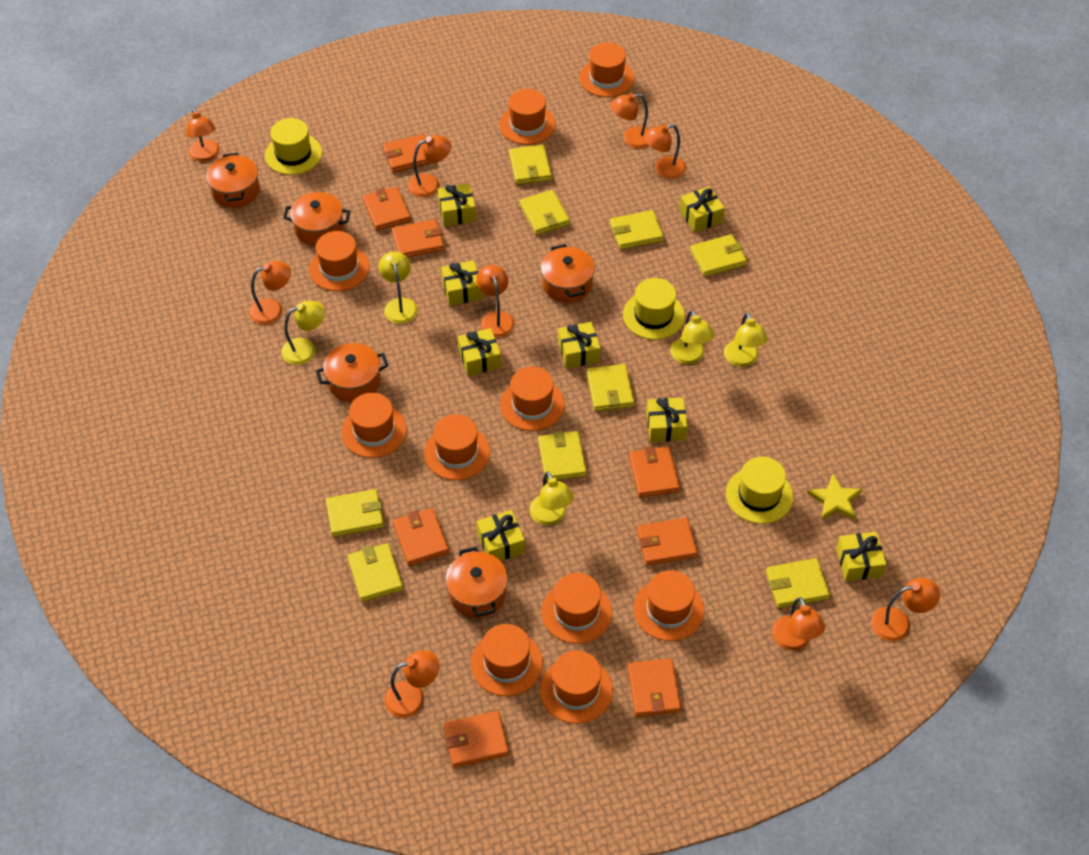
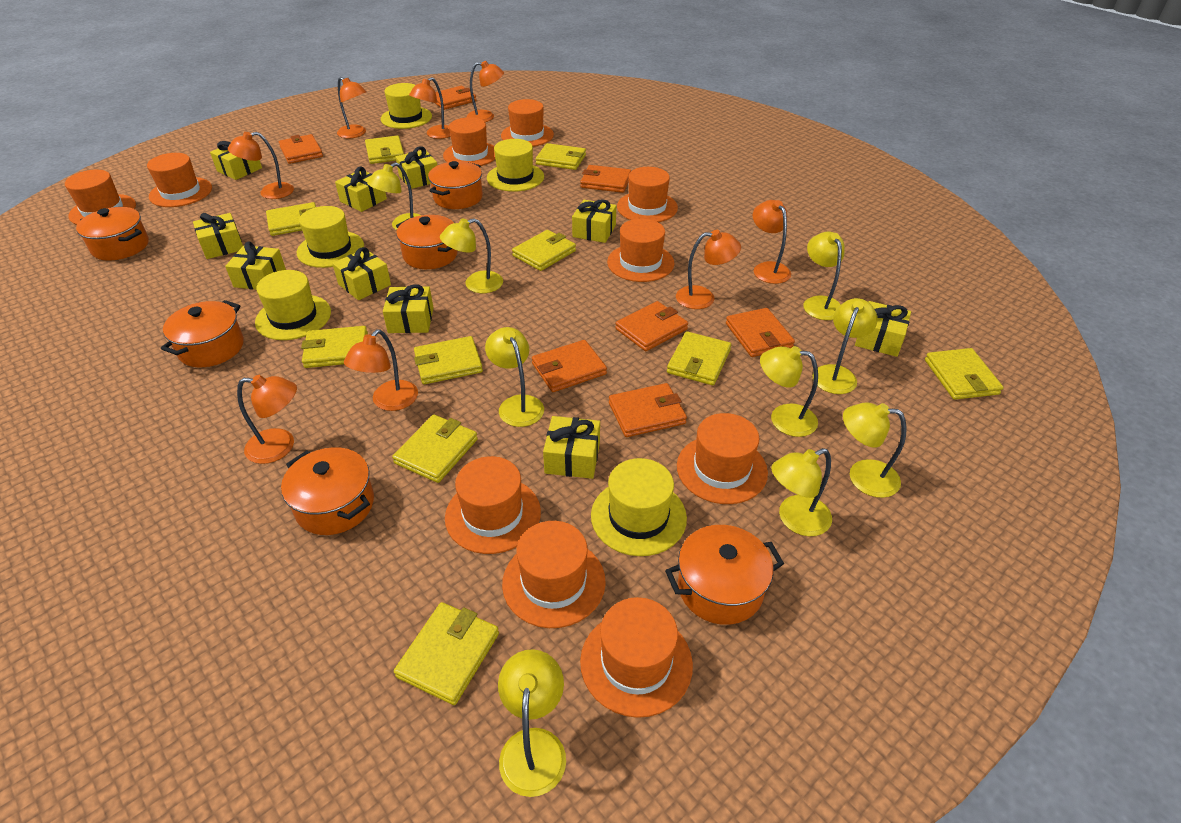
orange lamp: 9 -> 8
orange pot: 5 -> 6
orange wallet: 8 -> 7
yellow gift: 8 -> 10
yellow hat: 3 -> 5
yellow lamp: 5 -> 9
yellow star: 1 -> 0
yellow wallet: 9 -> 10

